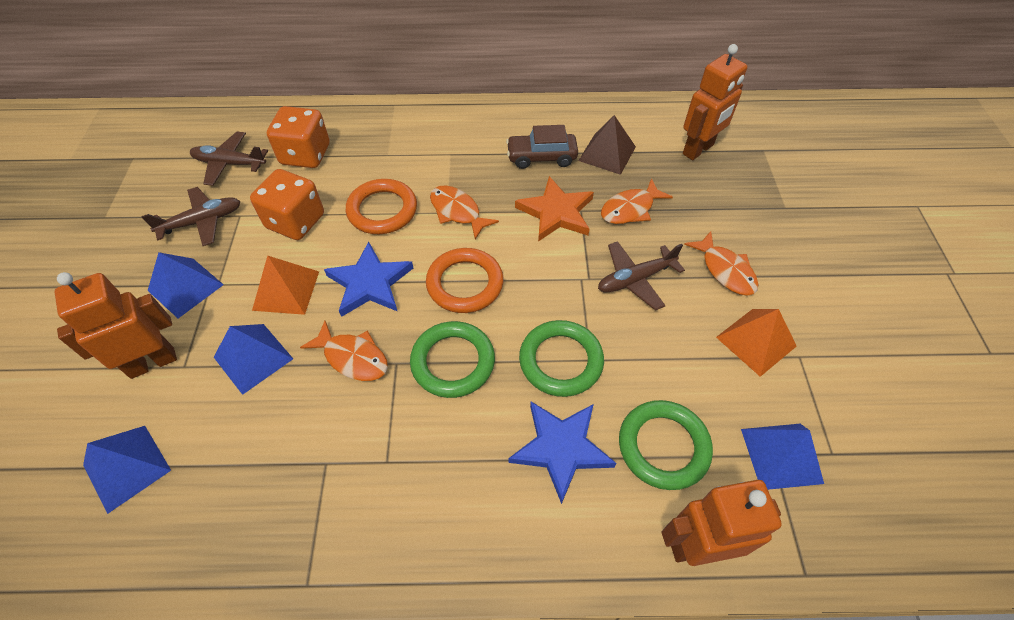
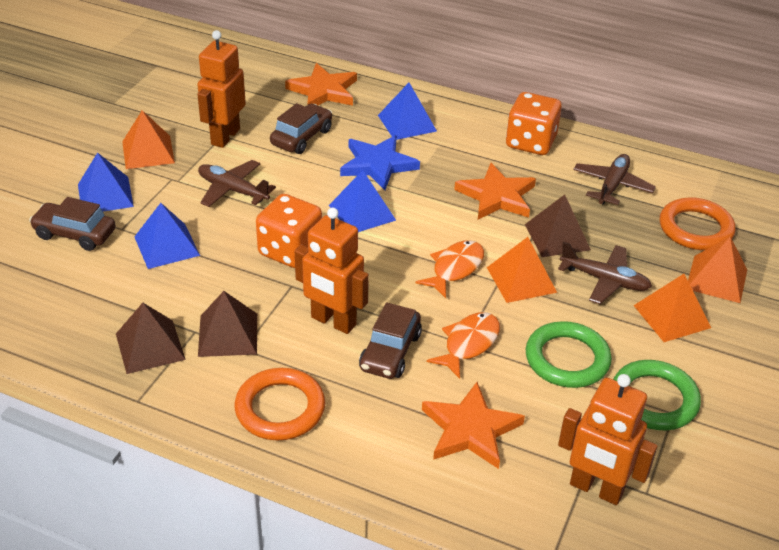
blue star: 2 -> 1
brown car: 1 -> 3
brown pyramid: 1 -> 3
green ring: 3 -> 2
orange fish: 4 -> 2
orange pyramid: 2 -> 4
orange star: 1 -> 3

